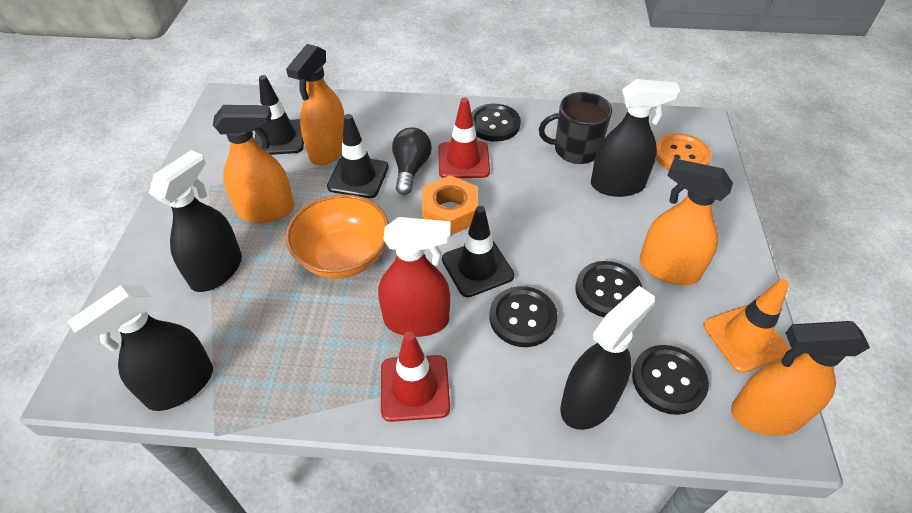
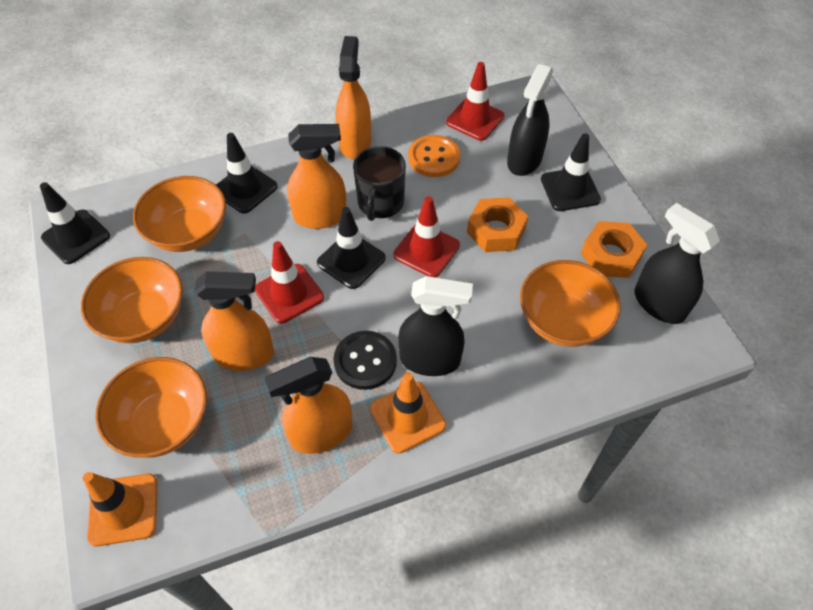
black button: 4 -> 1
black light bulb: 1 -> 0
black spray bottle: 4 -> 3
black traffic cone: 3 -> 4
orange bowl: 1 -> 4
orange nut: 1 -> 2
orange traffic cone: 1 -> 2
red spray bottle: 1 -> 0
red traffic cone: 2 -> 3

